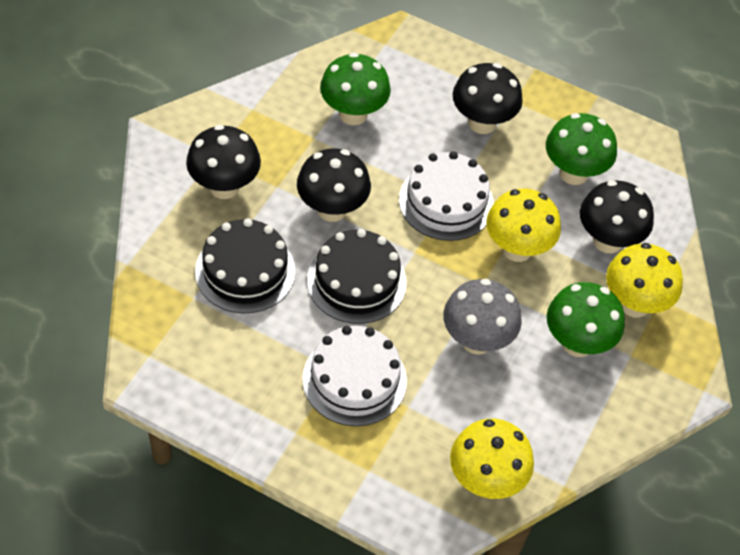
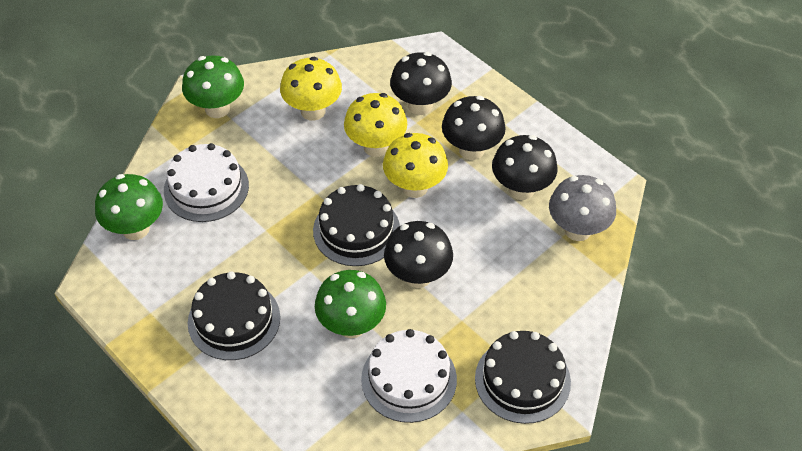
black cake: 2 -> 3

